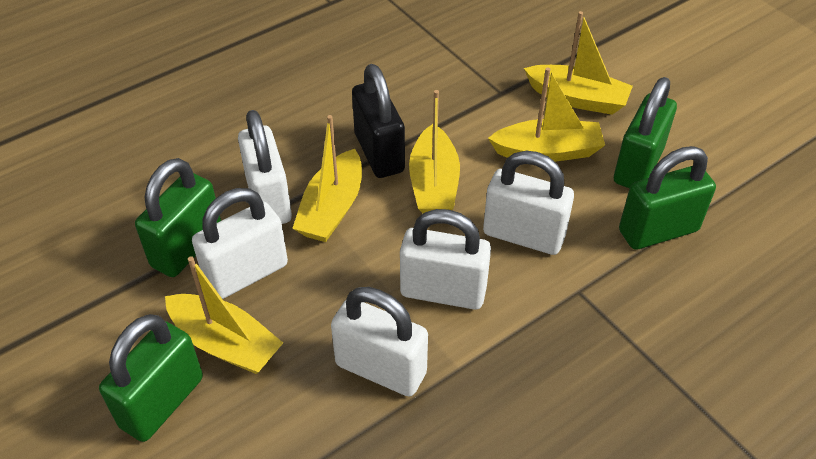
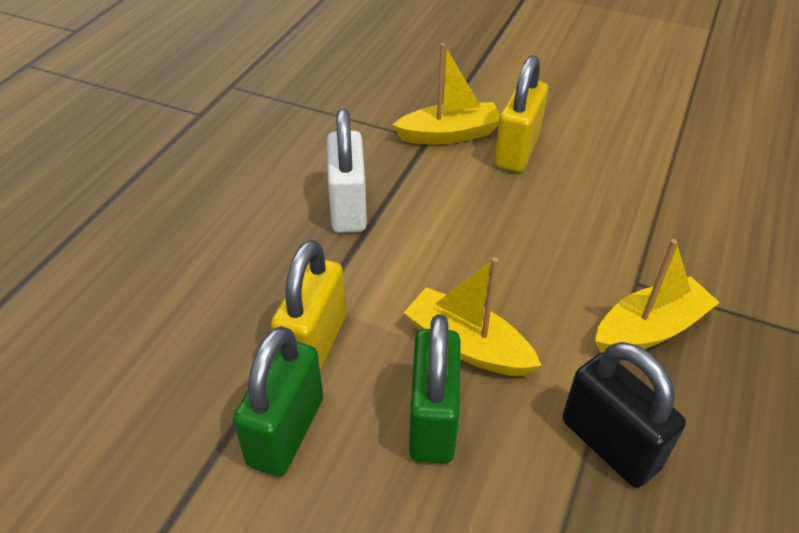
green padlock: 4 -> 2
white padlock: 5 -> 1
yellow boat: 5 -> 3
yellow padlock: 0 -> 2

